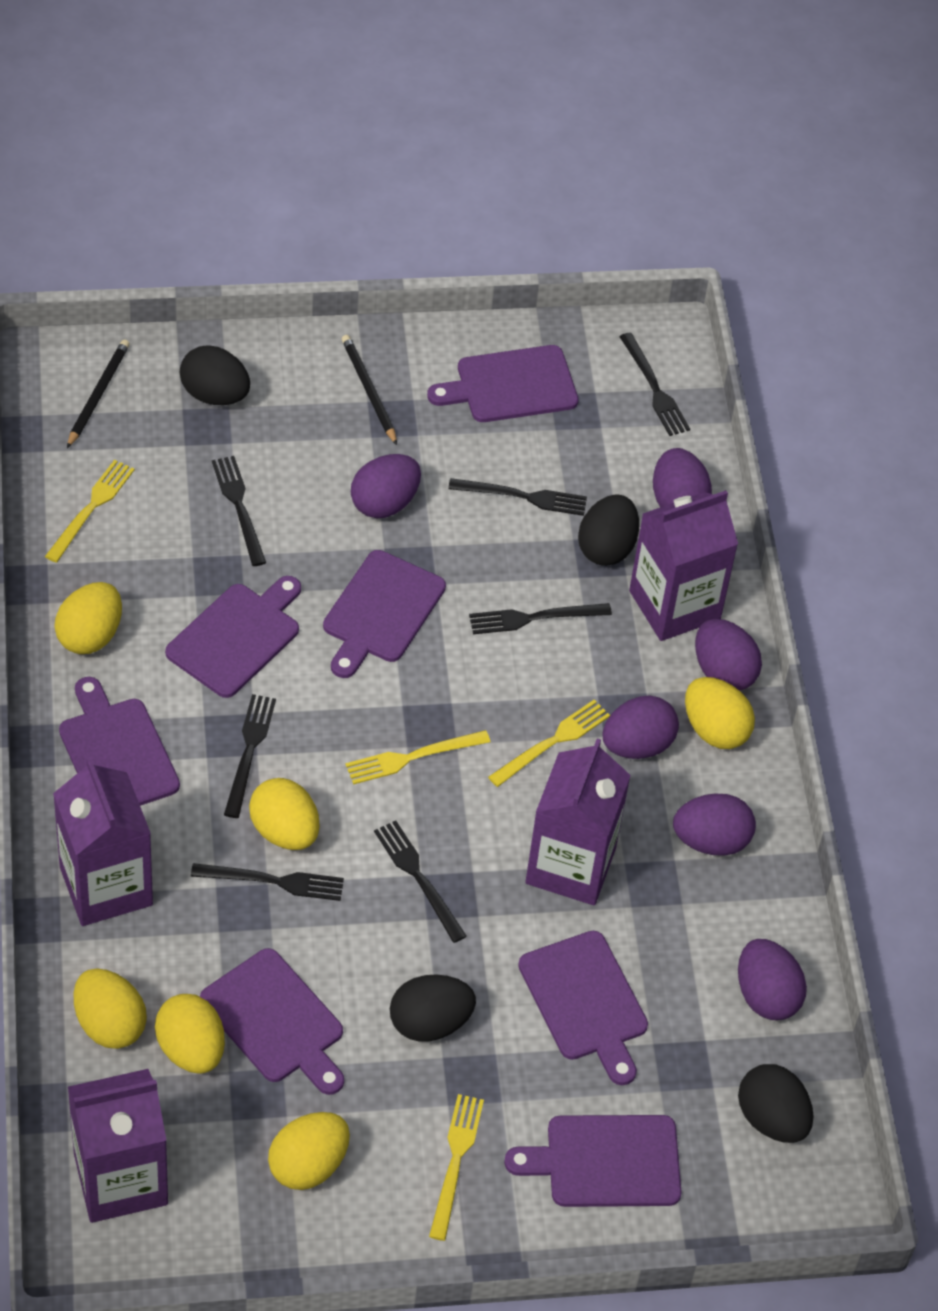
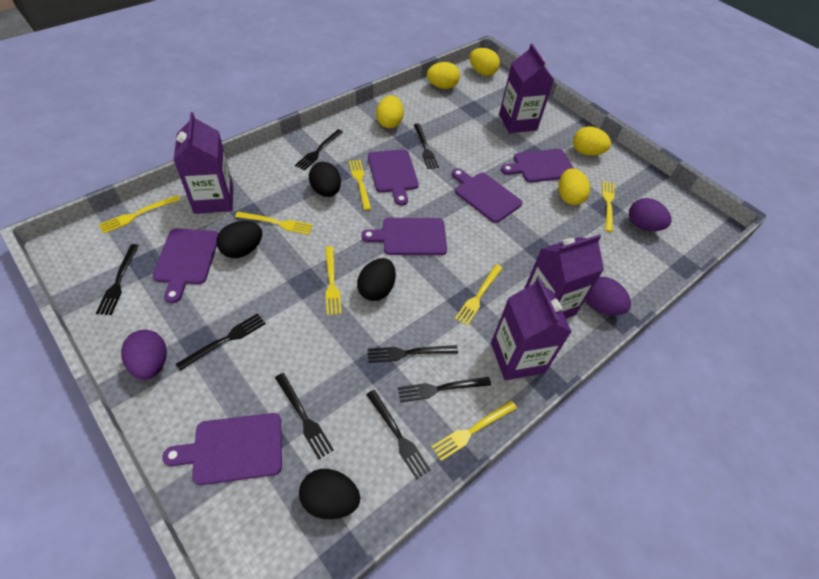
black fork: 7 -> 8
black pencil: 2 -> 0
purple cutting board: 7 -> 6
purple egg: 6 -> 3
yellow egg: 6 -> 5
yellow fork: 4 -> 7

